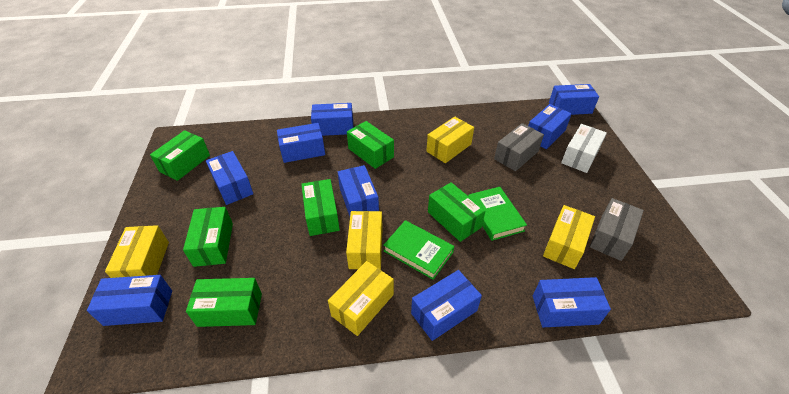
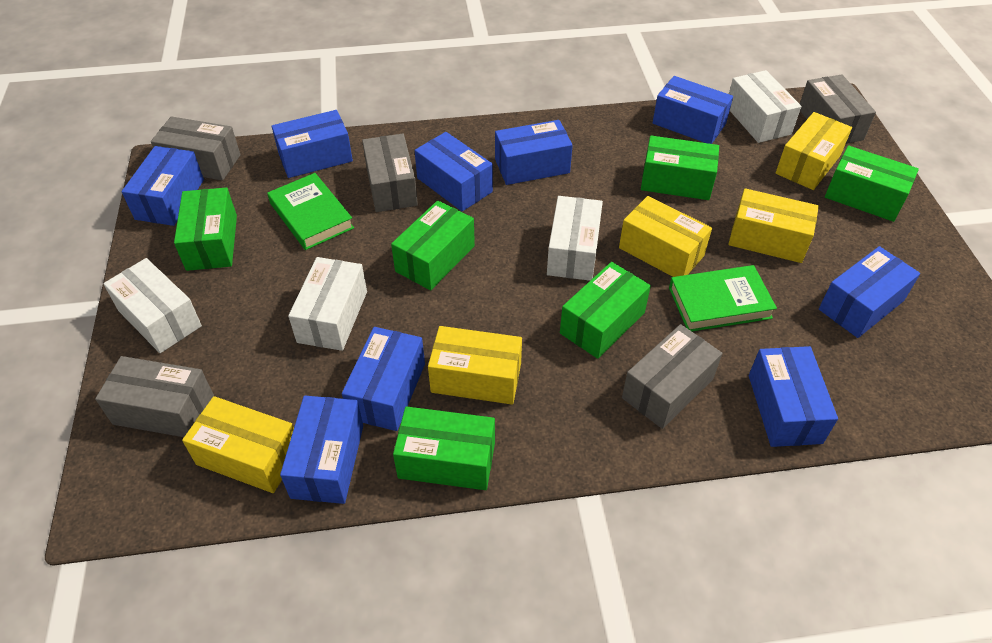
grey box: 2 -> 5
white box: 1 -> 4

